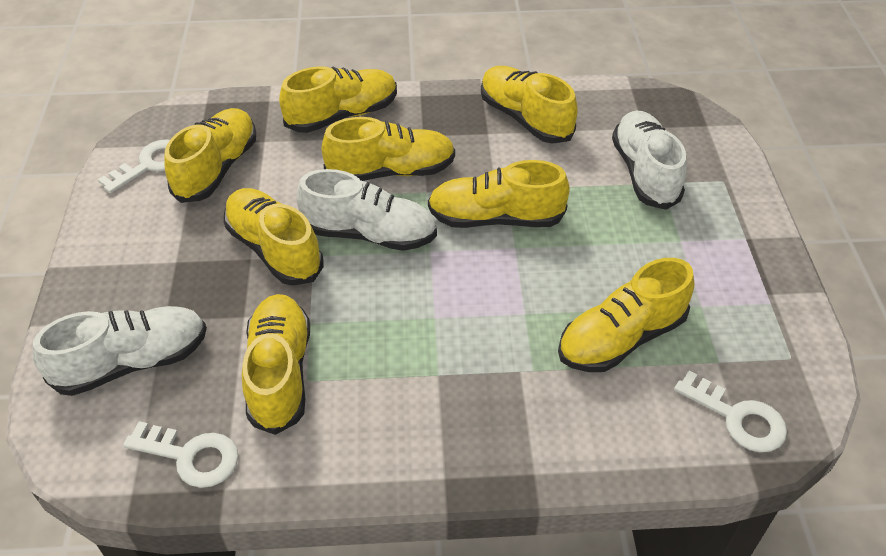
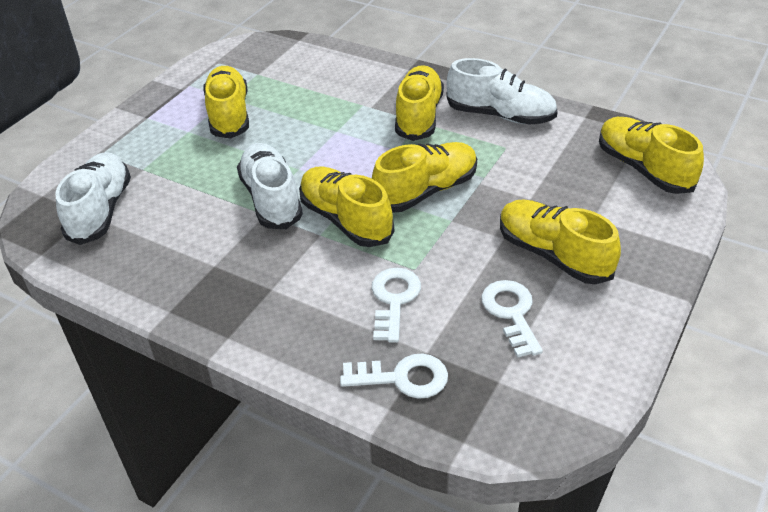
yellow shoe: 8 -> 6

